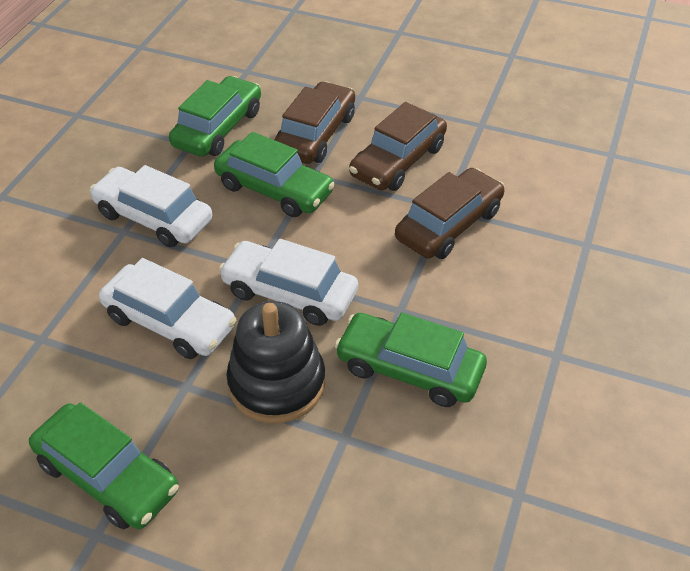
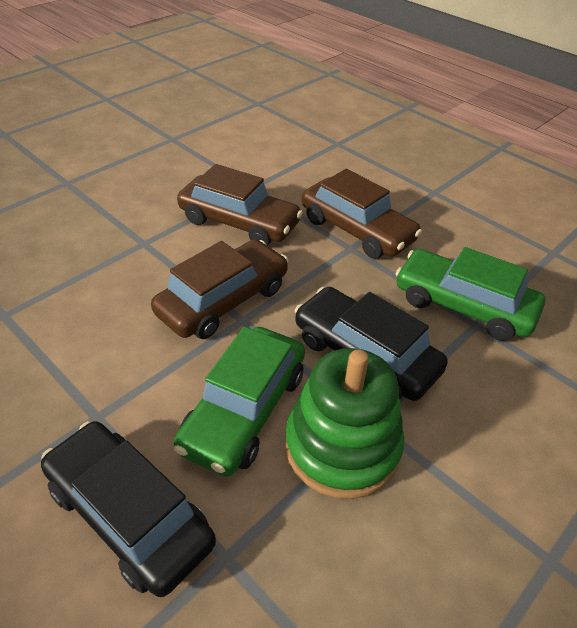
black car: 0 -> 2
black stacking toy: 1 -> 0
green car: 4 -> 2
green stacking toy: 0 -> 1
white car: 3 -> 0

